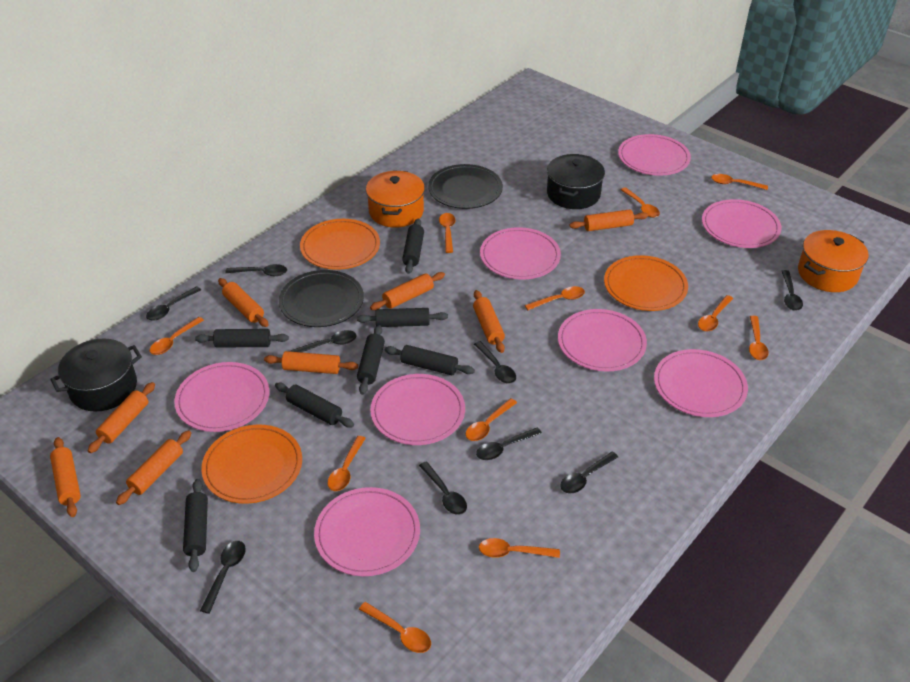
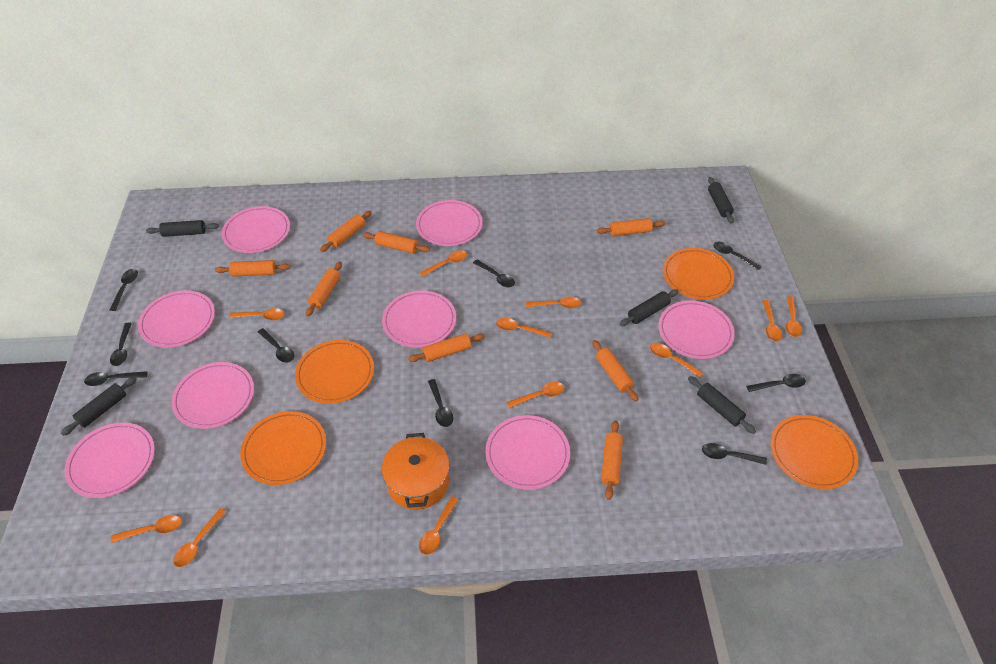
black plate: 2 -> 0
black pot: 2 -> 0
black rolling pin: 7 -> 5
orange plate: 3 -> 4
orange pot: 2 -> 1

